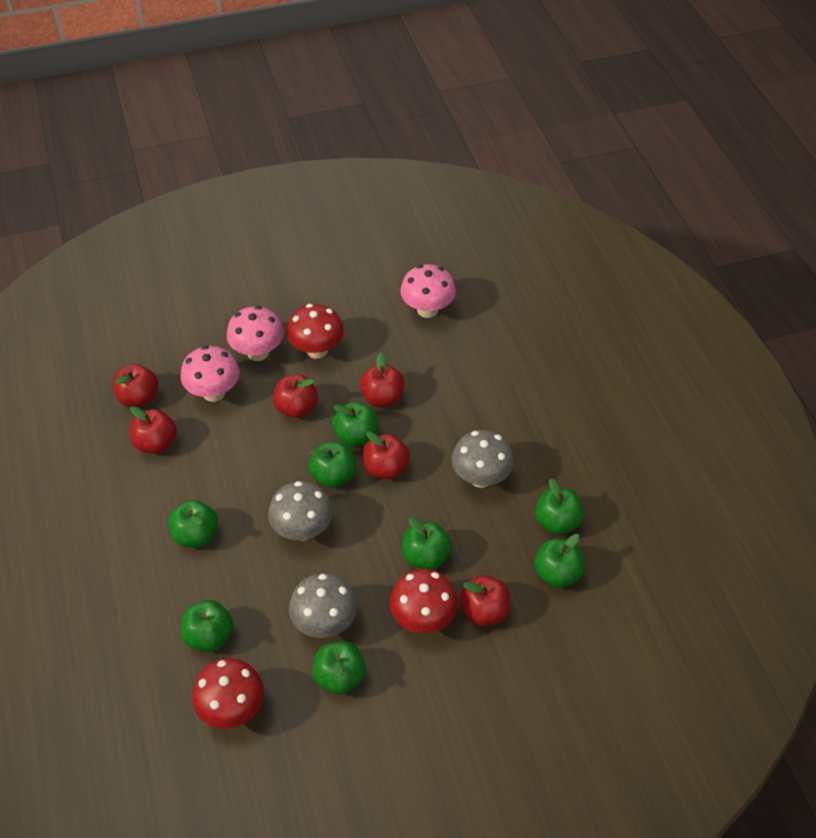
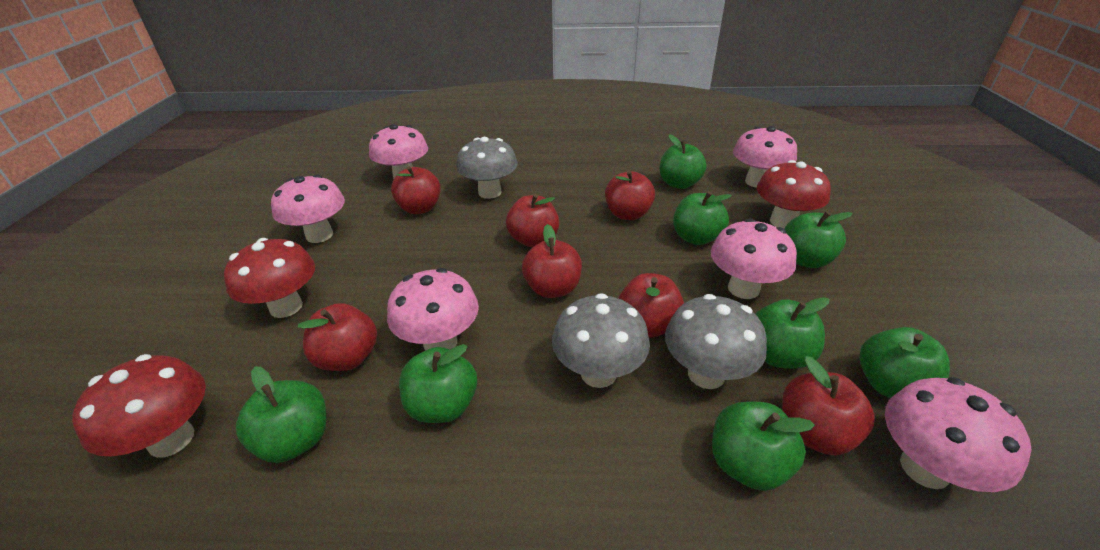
pink mushroom: 3 -> 6
red apple: 6 -> 7

